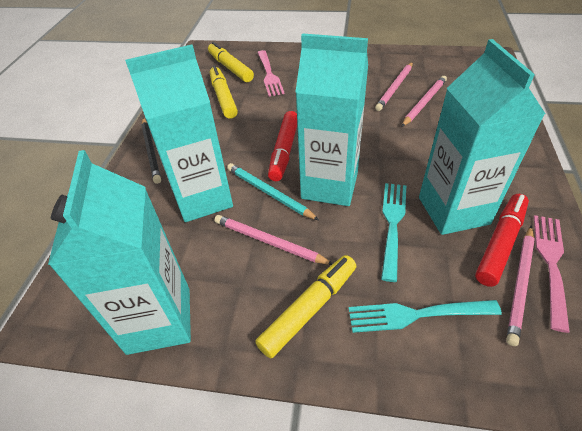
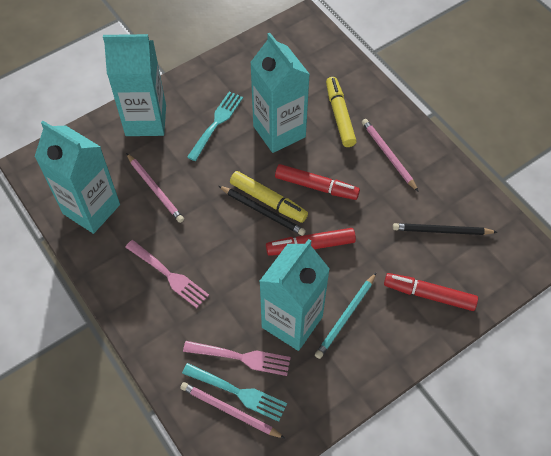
black pencil: 1 -> 2
pink pencil: 4 -> 3
red marker: 2 -> 3
yellow marker: 3 -> 2

